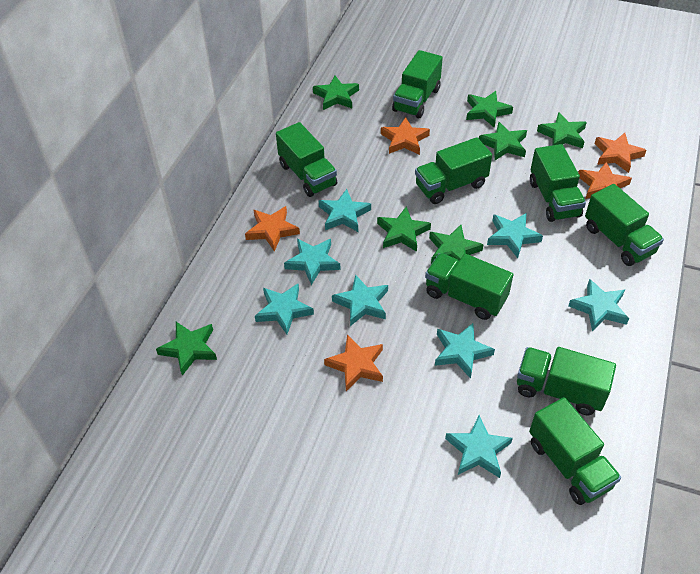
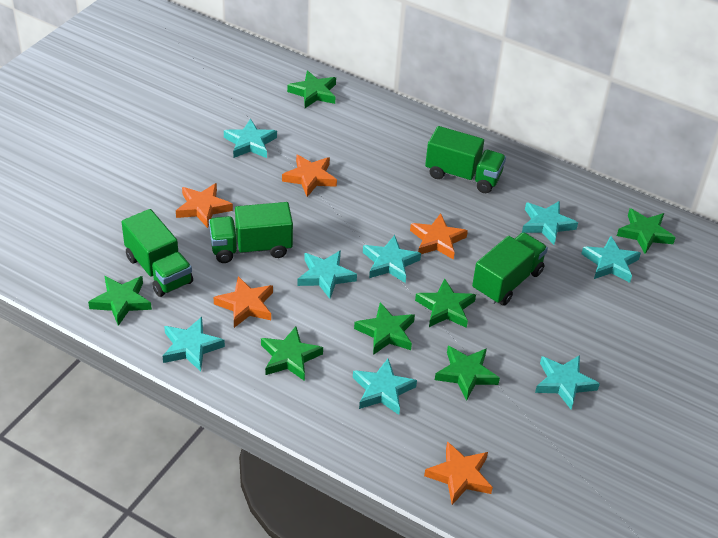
green truck: 8 -> 4

